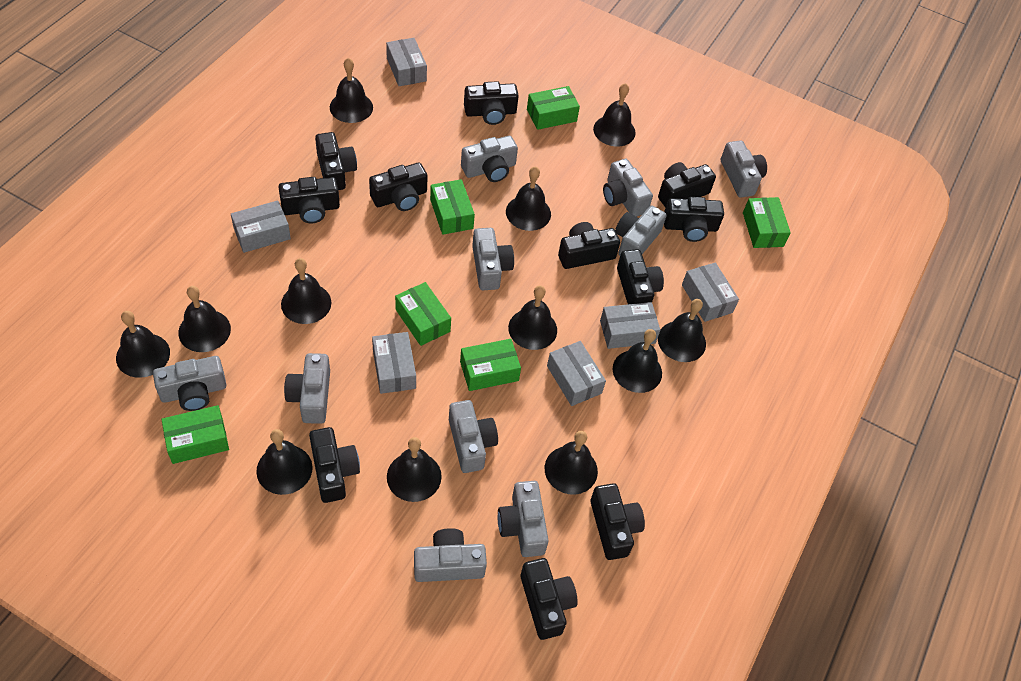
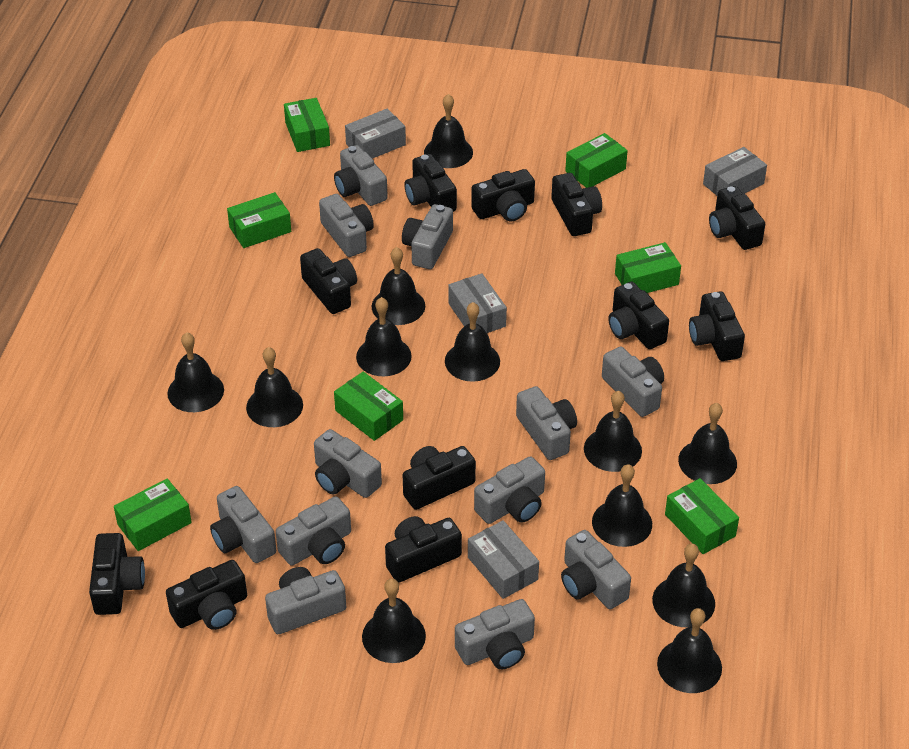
green box: 6 -> 7
grey box: 6 -> 4
grey camera: 10 -> 12

